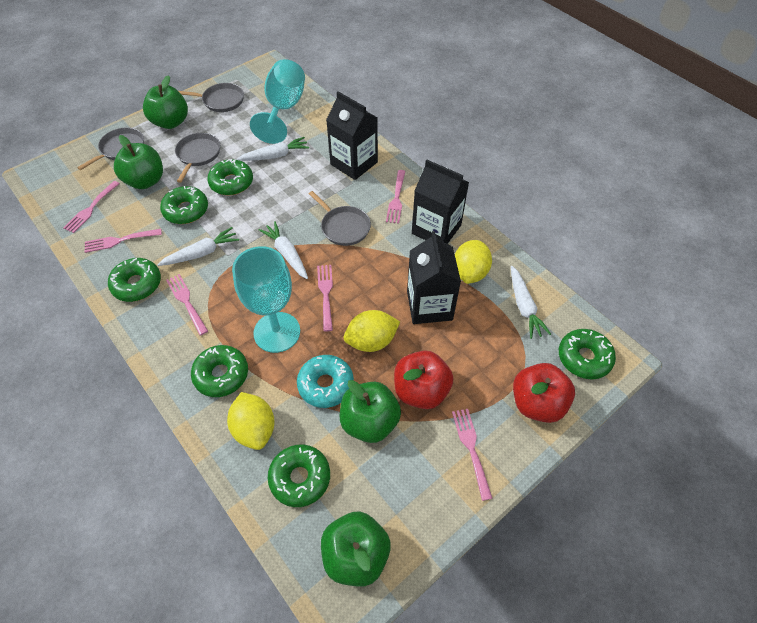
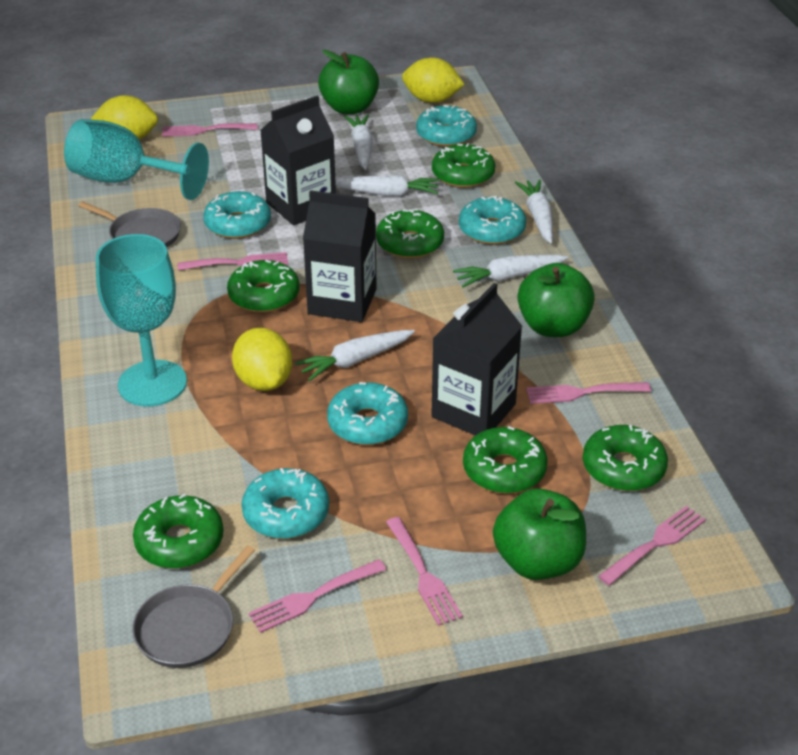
green apple: 4 -> 3
grey pan: 4 -> 2
red apple: 2 -> 0
turquoise donut: 1 -> 5
white carrot: 4 -> 5

